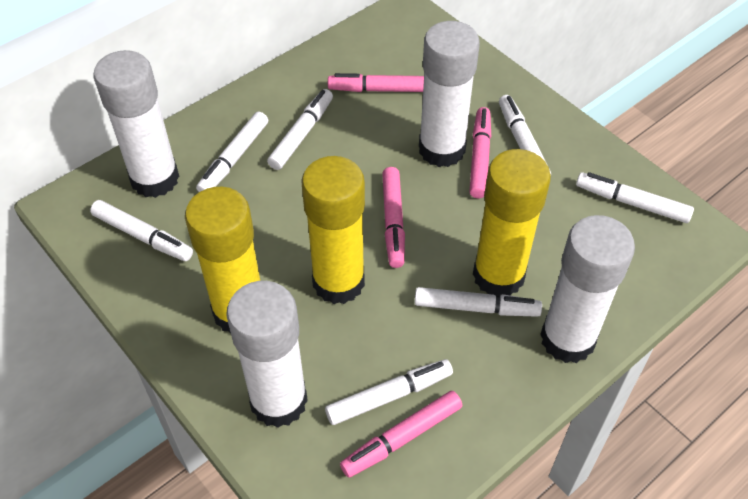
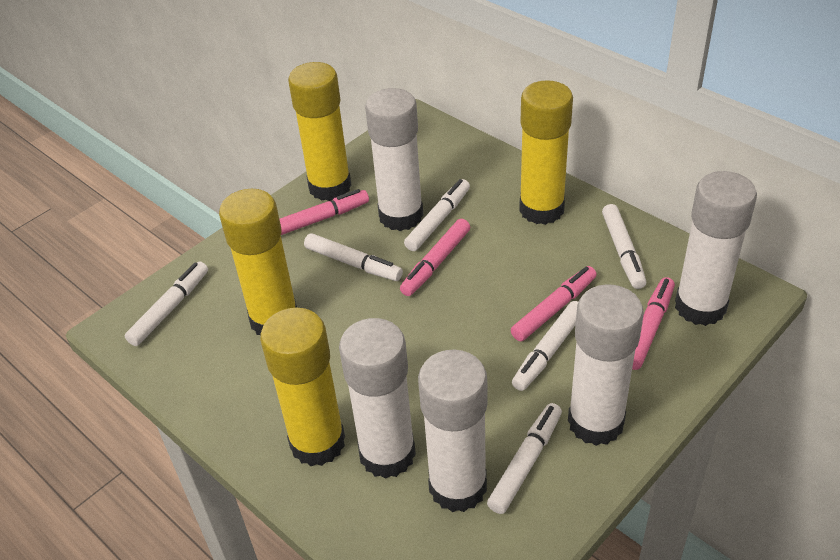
white glue stick: 4 -> 5
white marker: 7 -> 6
yellow glue stick: 3 -> 4

